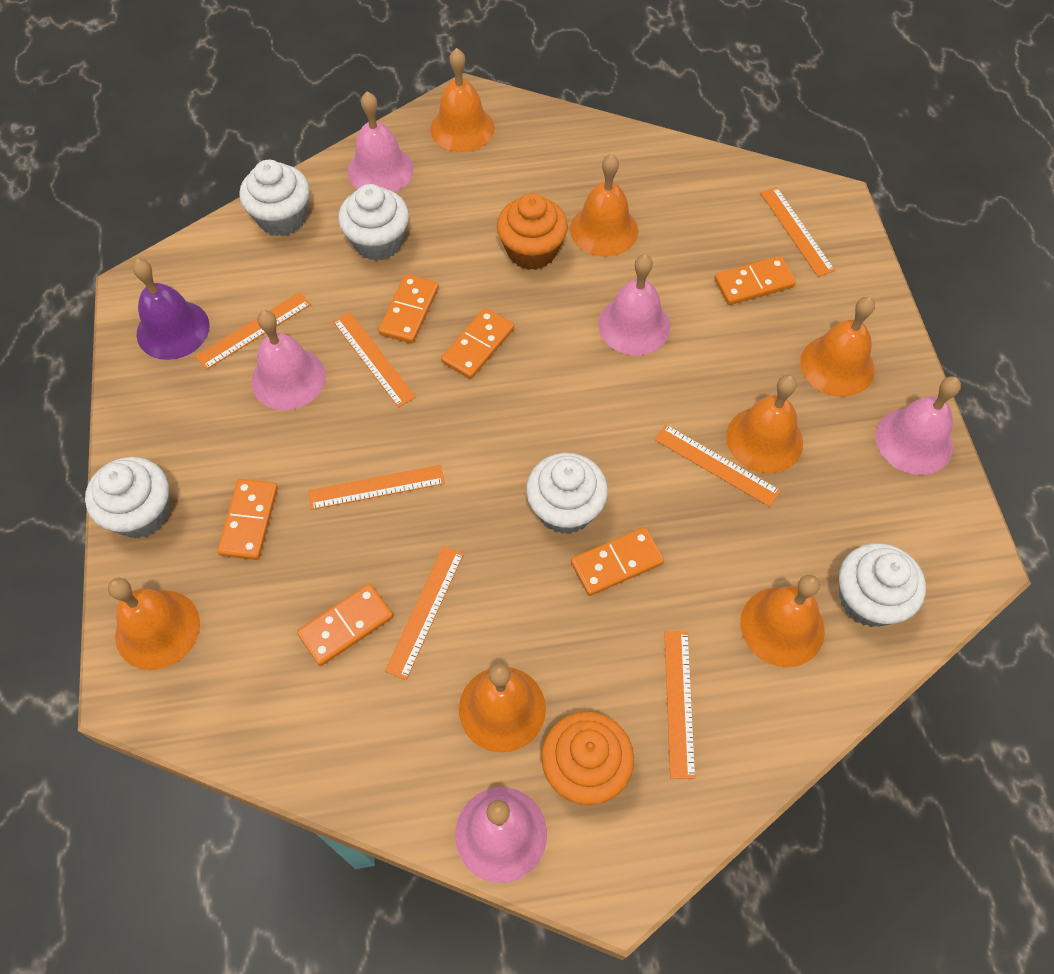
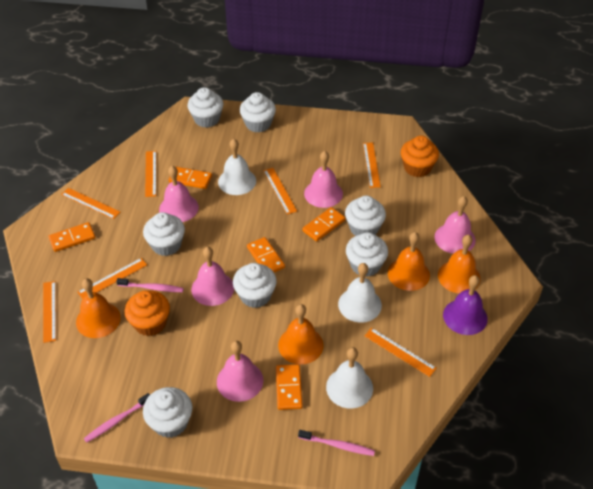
orange bell: 7 -> 4
orange domino: 6 -> 5
pink toothbrush: 0 -> 3
white bell: 0 -> 3
white cupcake: 5 -> 7

